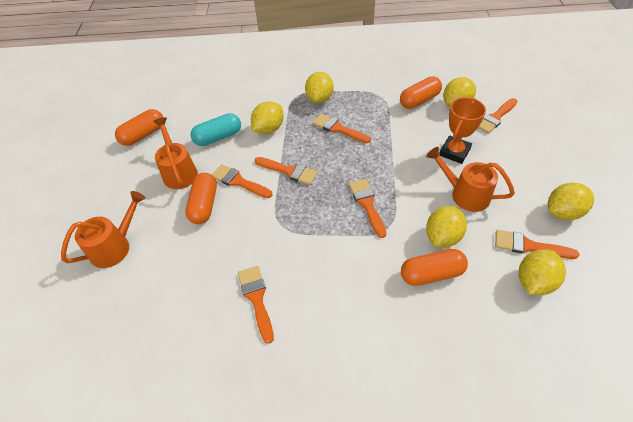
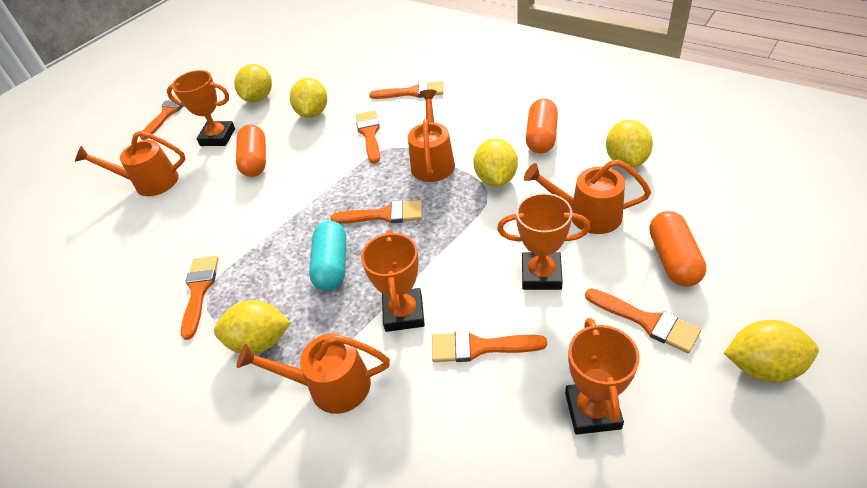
orange capsule: 4 -> 3
orange trophy: 1 -> 4
orange watering can: 3 -> 4

